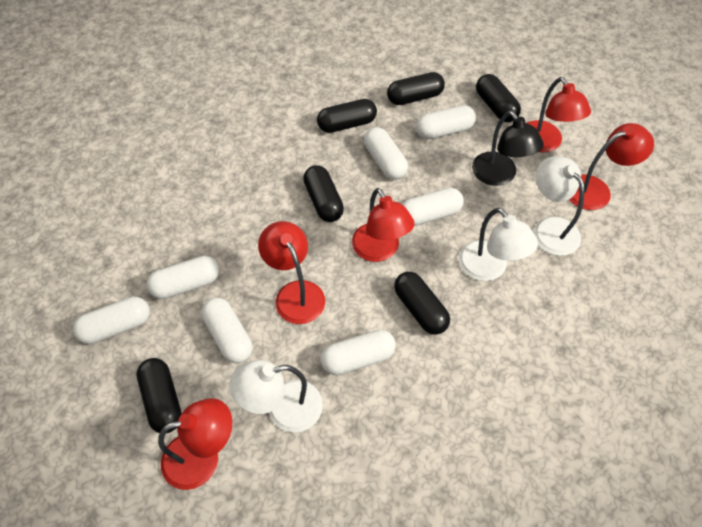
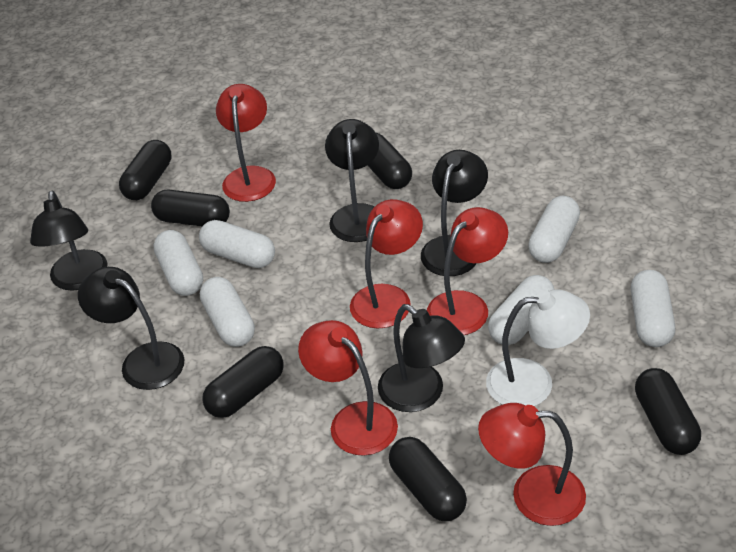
black lamp: 1 -> 5
white capsule: 7 -> 6
white lamp: 3 -> 1

